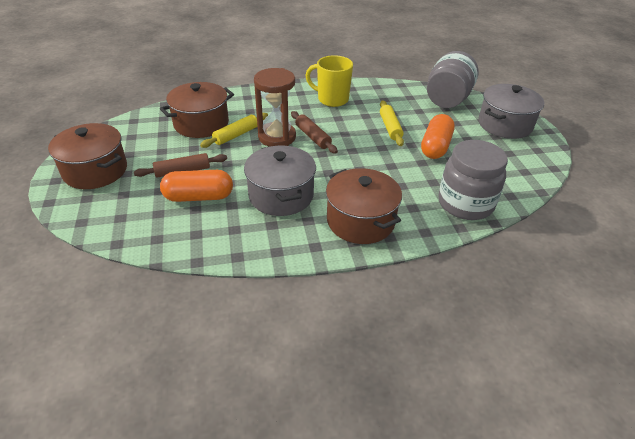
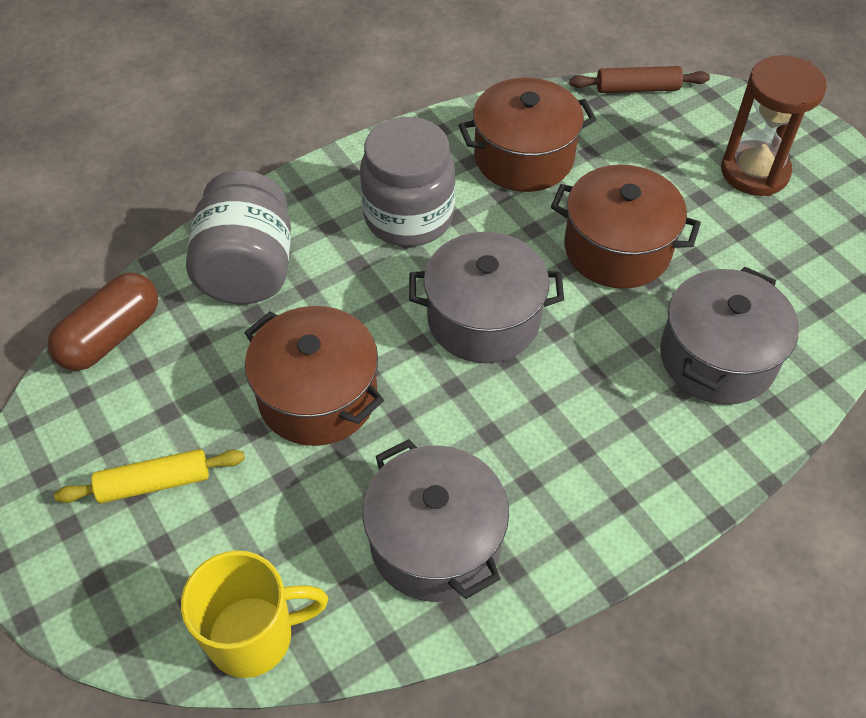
brown capsule: 0 -> 1
brown rolling pin: 2 -> 1
grey pot: 2 -> 3
orange capsule: 2 -> 0
yellow rolling pin: 2 -> 1

